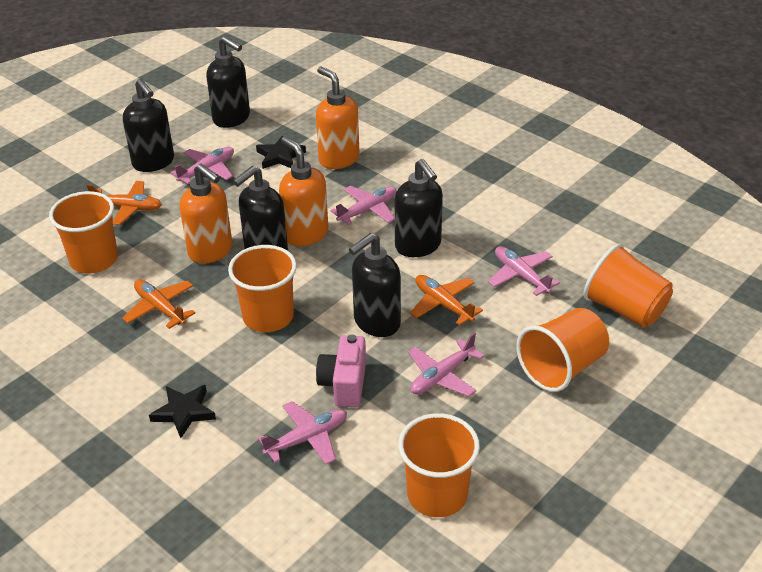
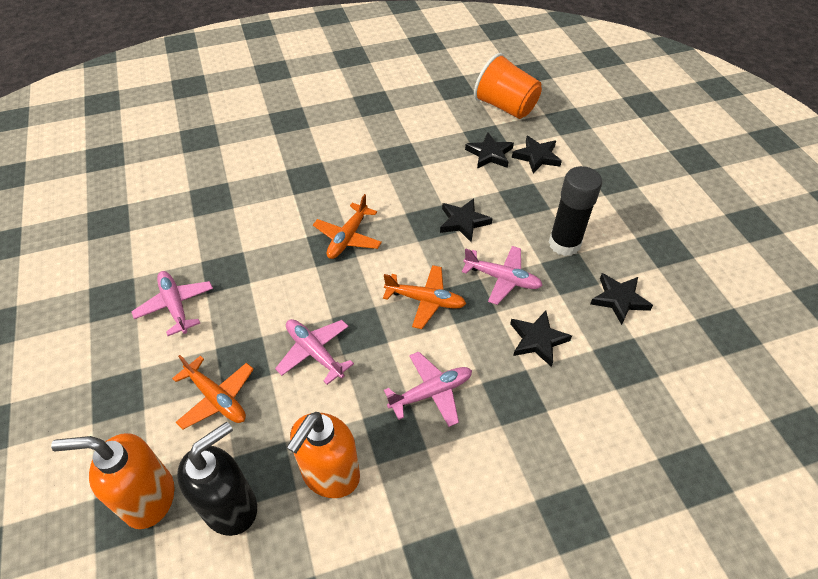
black glue stick: 0 -> 1
black soap dispenser: 5 -> 1
black star: 2 -> 5
orange cup: 5 -> 1
orange soap dispenser: 3 -> 2
pink camera: 1 -> 0
pink plane: 5 -> 4

